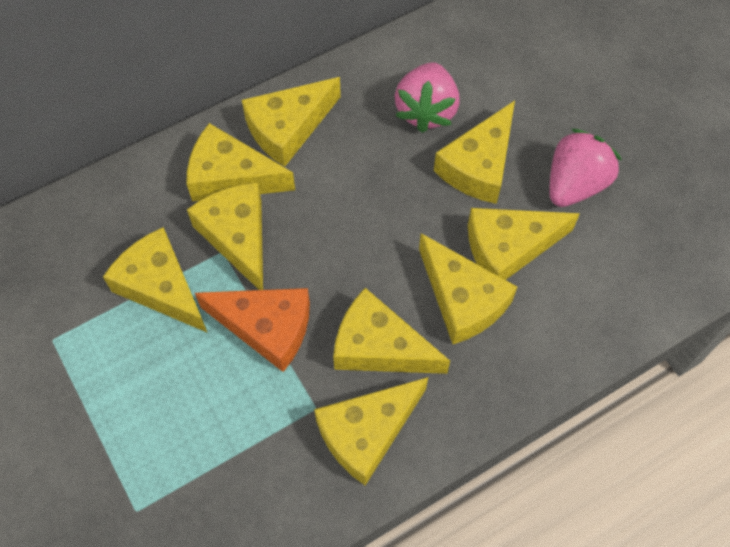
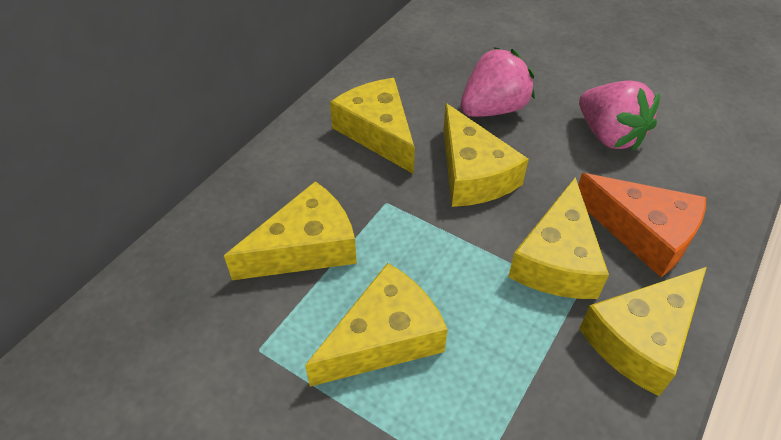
yellow cheese: 9 -> 6

